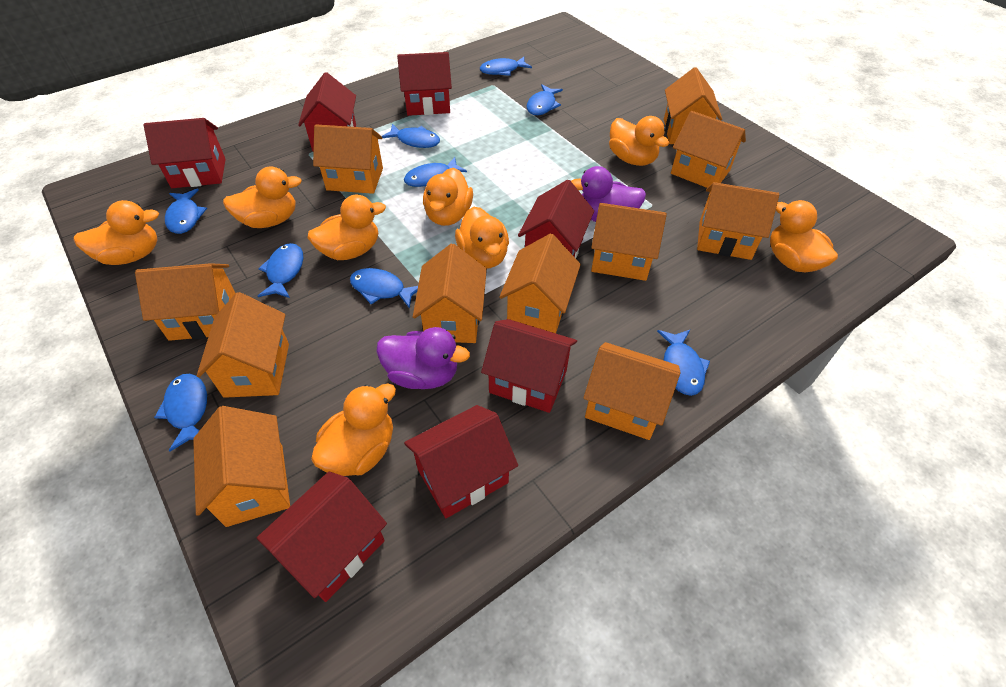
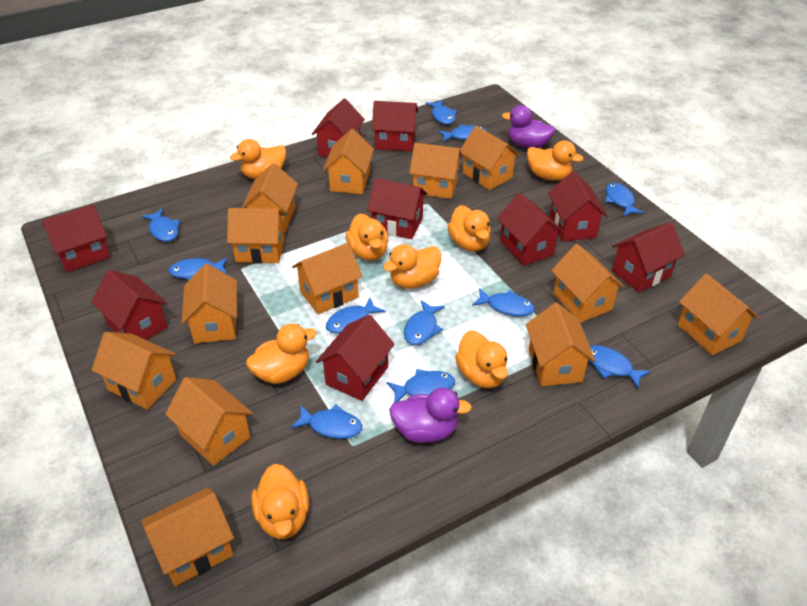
blue fish: 9 -> 11
orange house: 11 -> 13
red house: 7 -> 9

